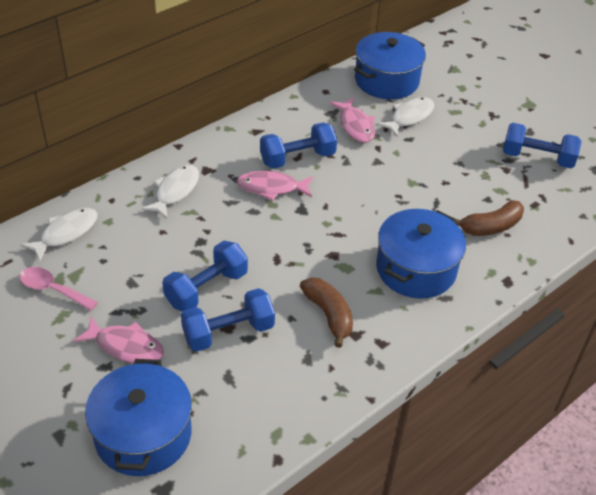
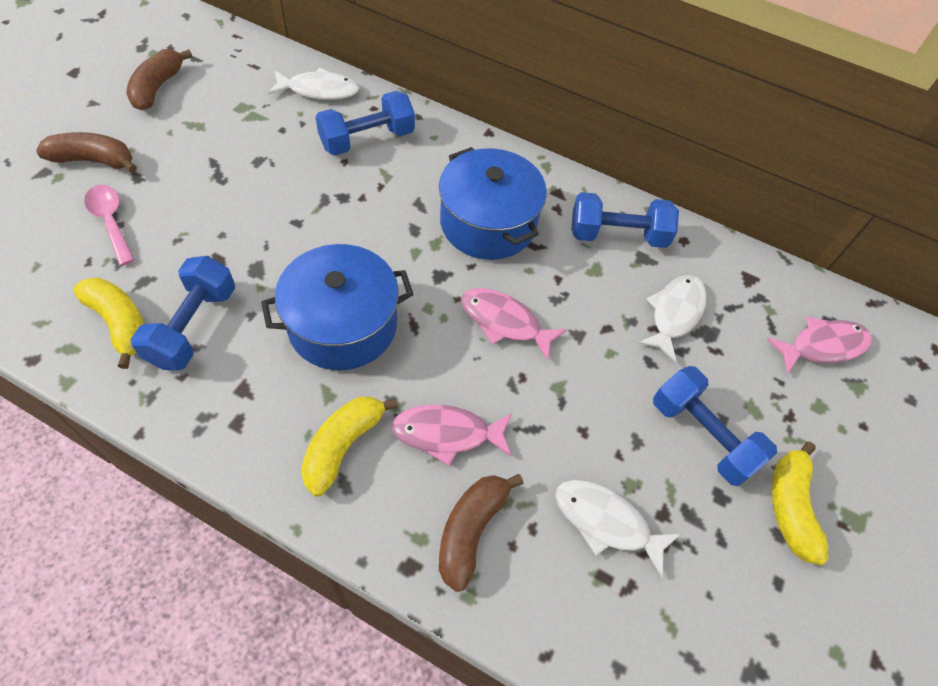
blue pot: 3 -> 2
brown banana: 2 -> 3
yellow banana: 0 -> 3

